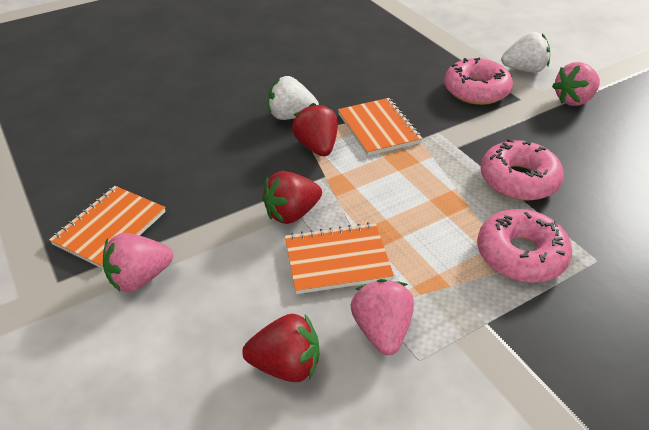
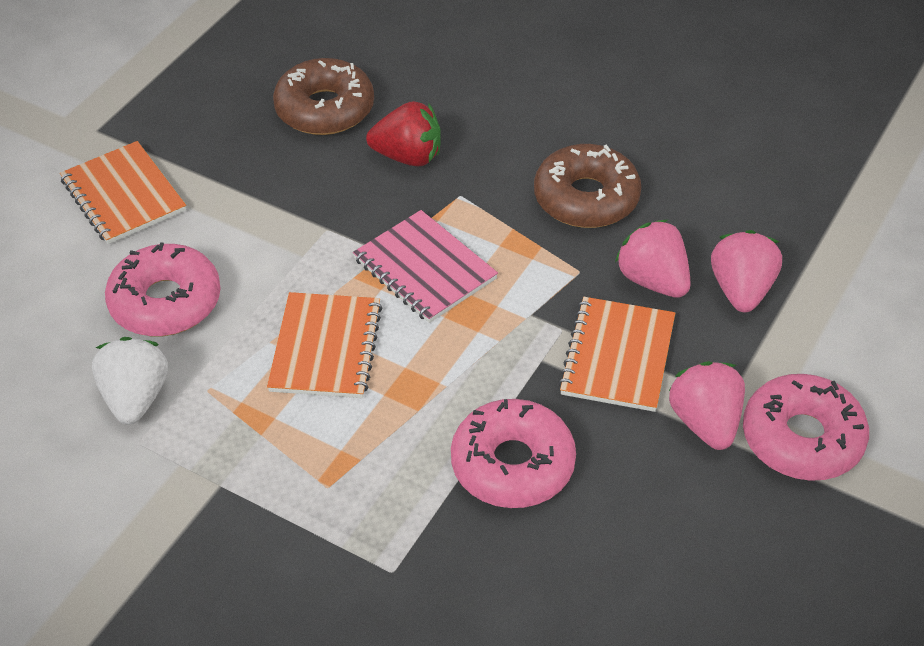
brown donut: 0 -> 2
pink notebook: 0 -> 1
red strawberry: 3 -> 1
white strawberry: 2 -> 1

